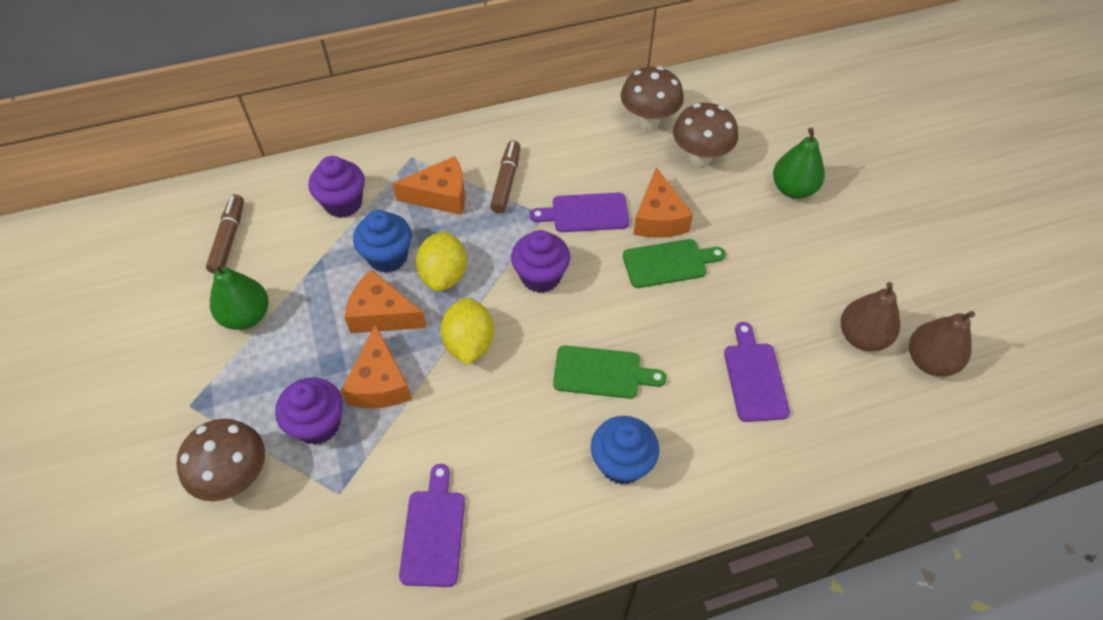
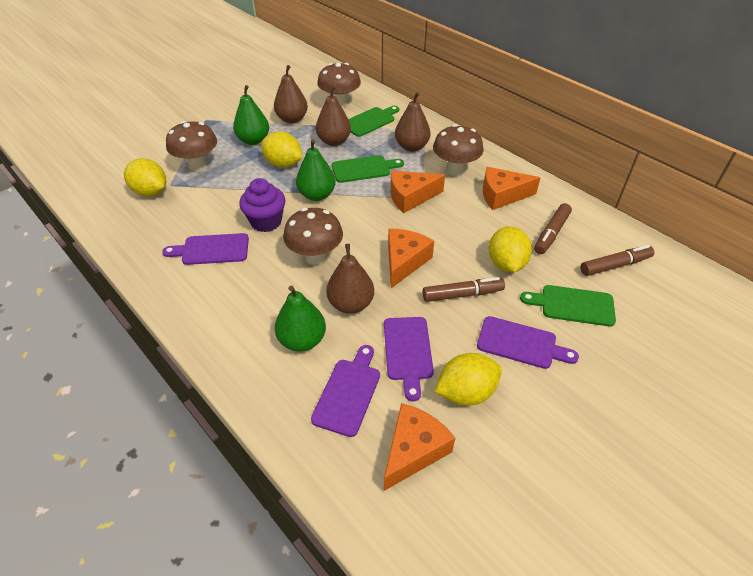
blue cupcake: 2 -> 0
brown marker: 2 -> 3
brown mushroom: 3 -> 4
brown pear: 2 -> 4
green cutting board: 2 -> 3
green pear: 2 -> 3
purple cupcake: 3 -> 1
purple cutting board: 3 -> 4
yellow lemon: 2 -> 4

